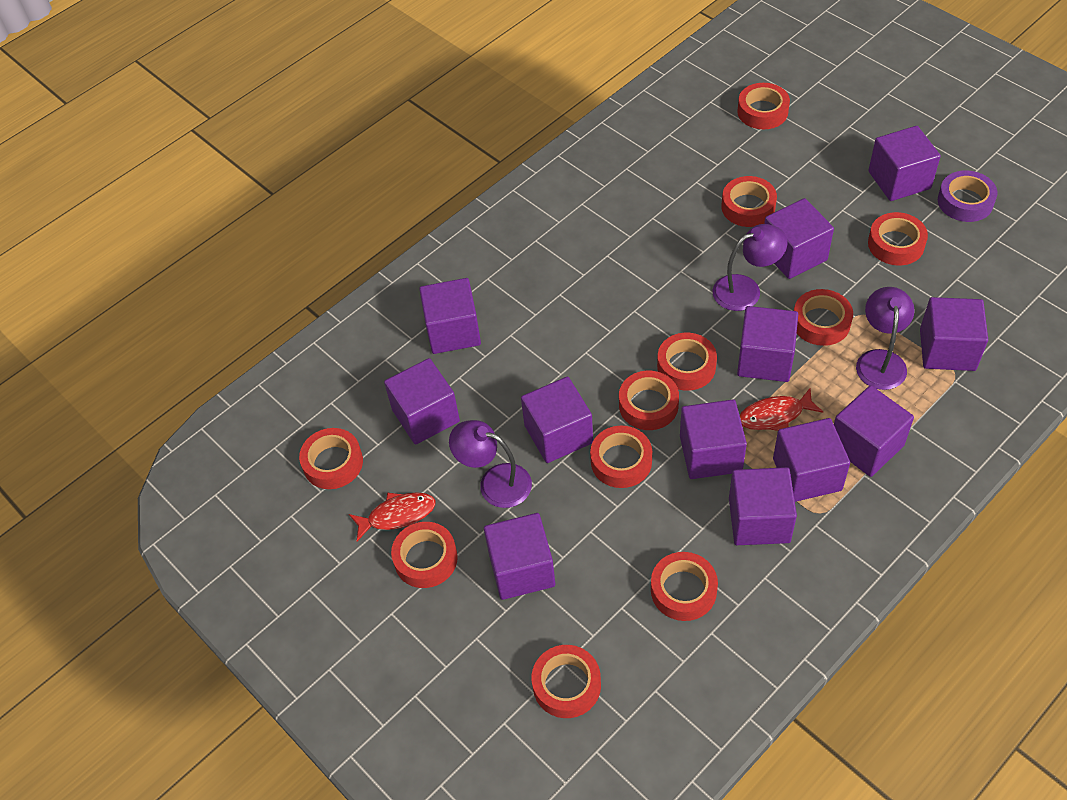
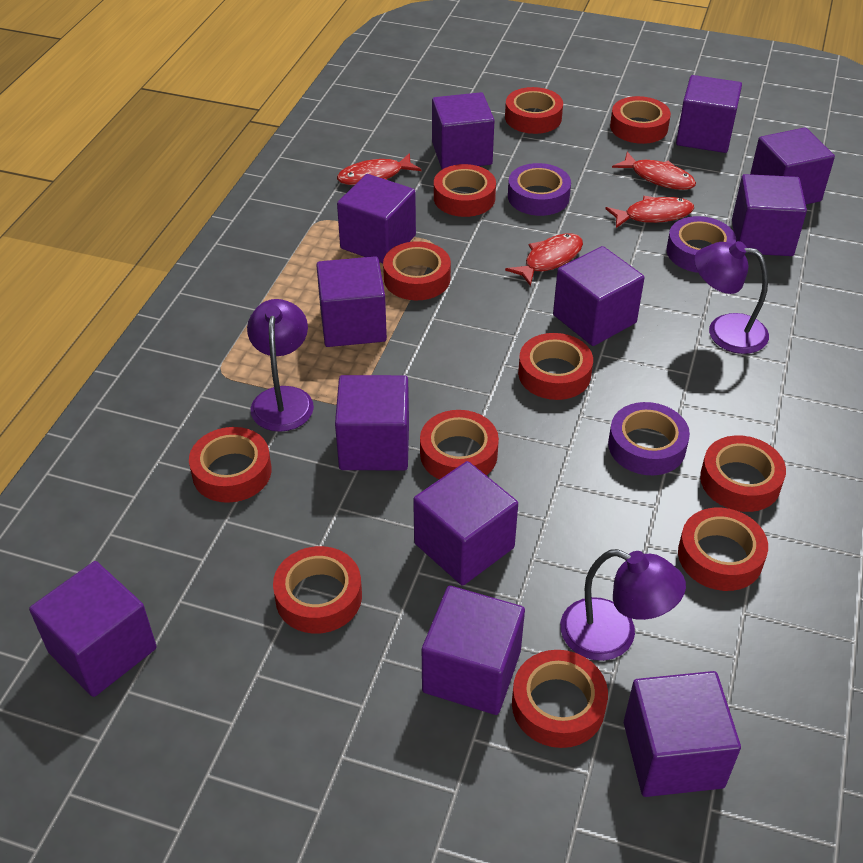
purple tape: 1 -> 3
red fish: 2 -> 4

